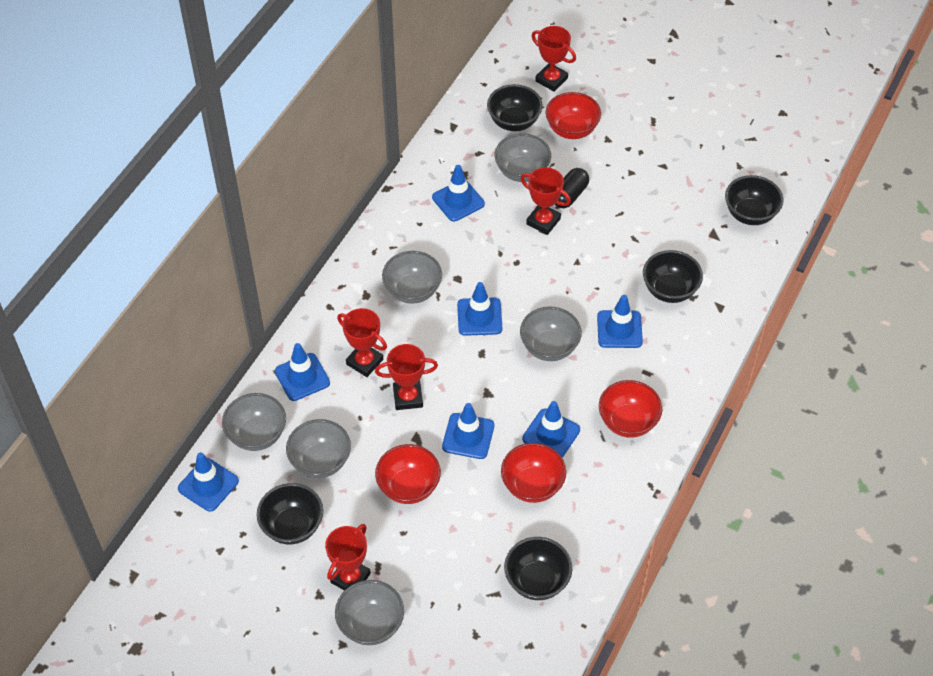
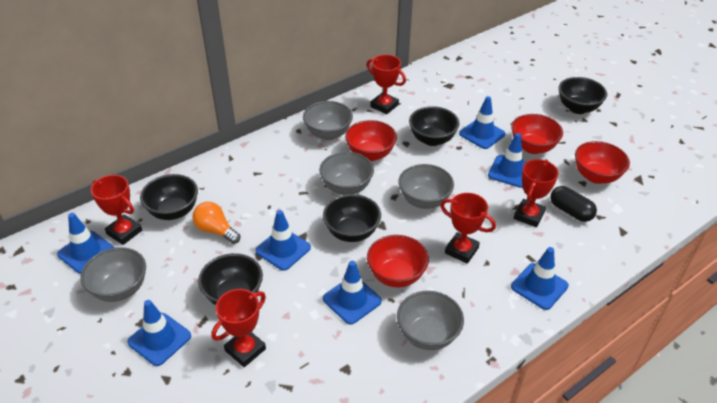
grey bowl: 6 -> 5
orange light bulb: 0 -> 1

